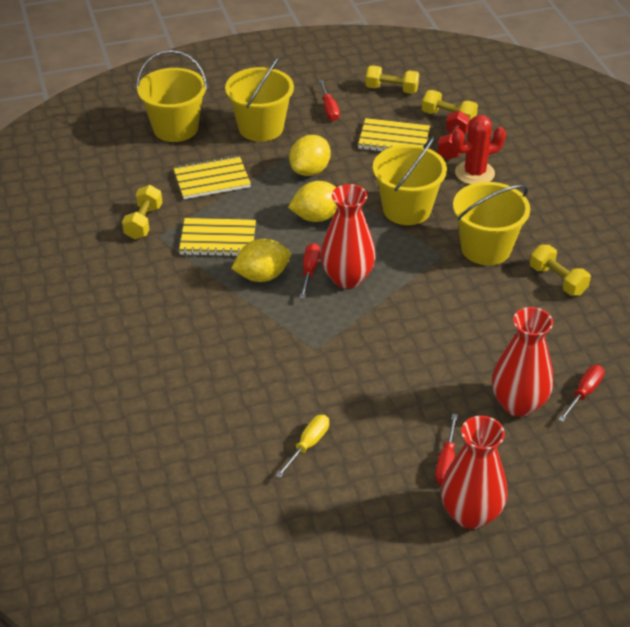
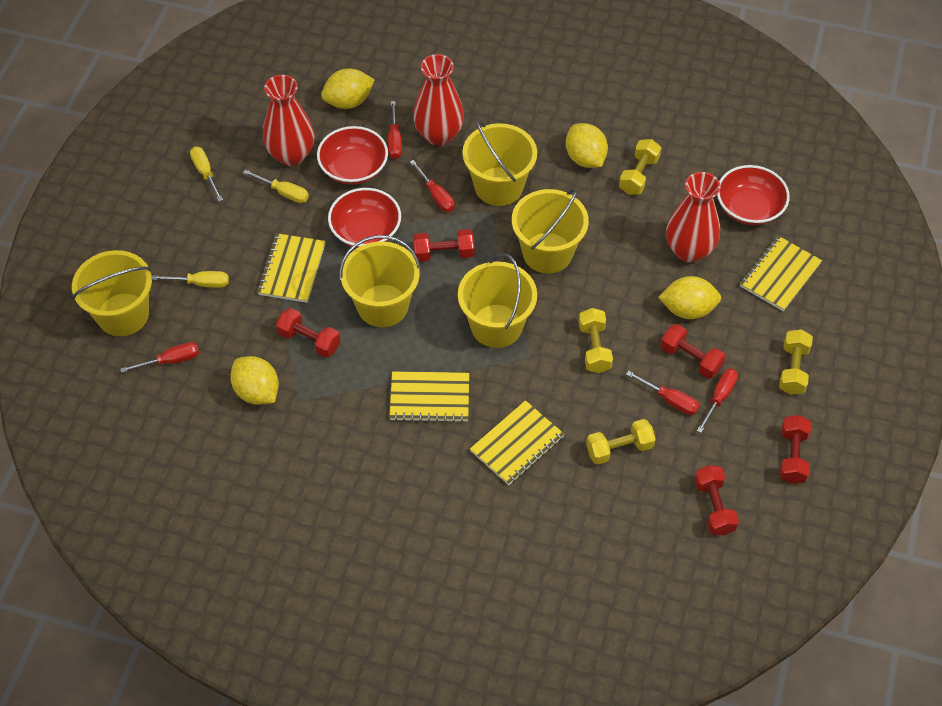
red bowl: 0 -> 3
red cactus: 1 -> 0
red dumbbell: 1 -> 5
red screwdriver: 4 -> 5
yellow bucket: 4 -> 5
yellow lemon: 3 -> 4
yellow notebook: 3 -> 4
yellow screwdriver: 1 -> 3

